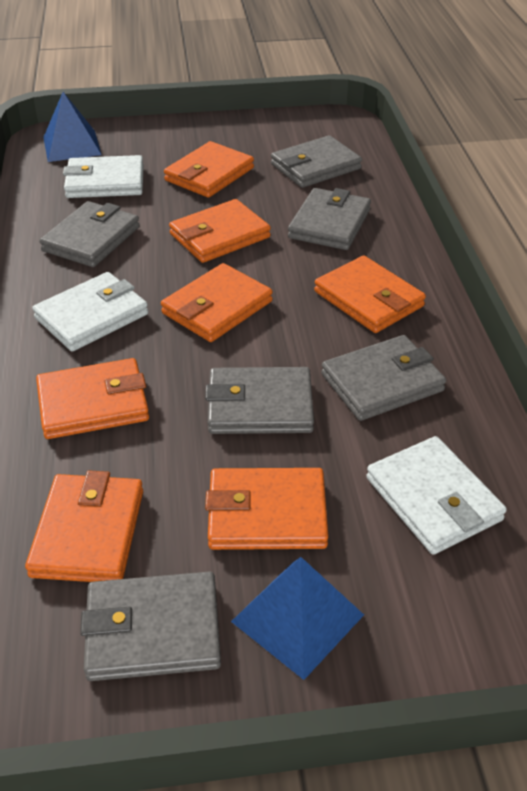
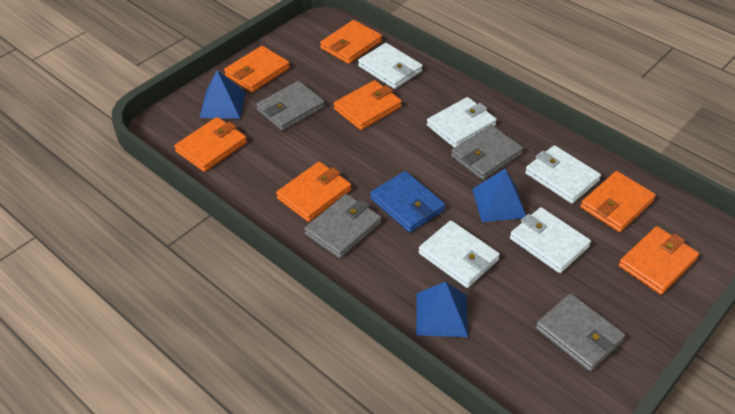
blue pyramid: 2 -> 3
blue wallet: 0 -> 1
grey wallet: 6 -> 4
white wallet: 3 -> 5

